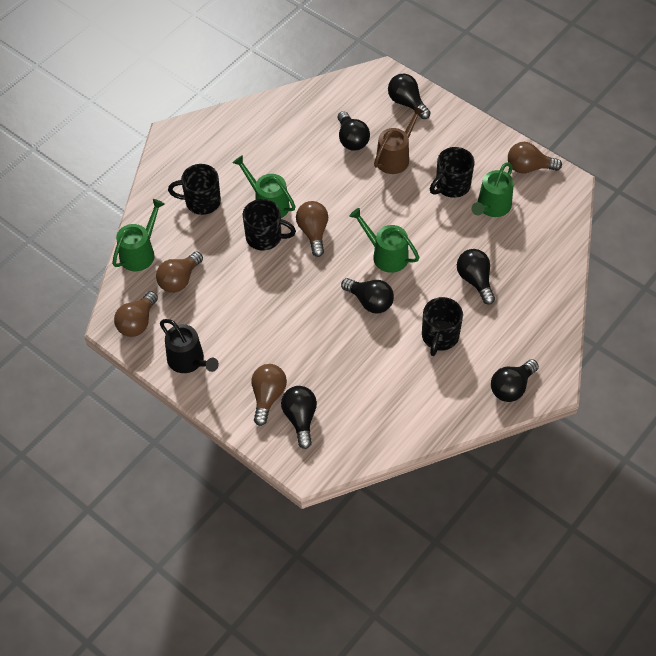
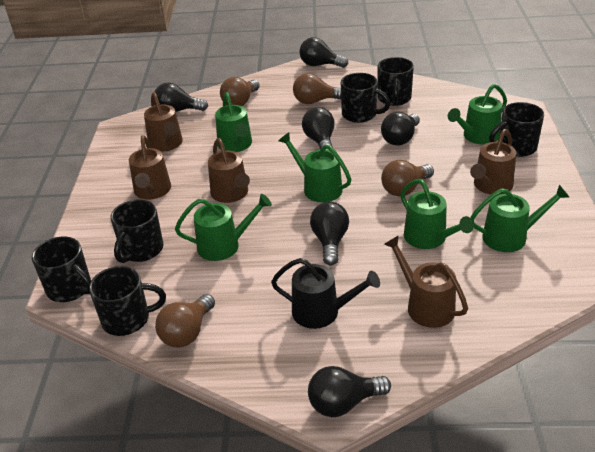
black mug: 4 -> 6
brown light bulb: 5 -> 4
brown watering can: 1 -> 5
green watering can: 4 -> 6

